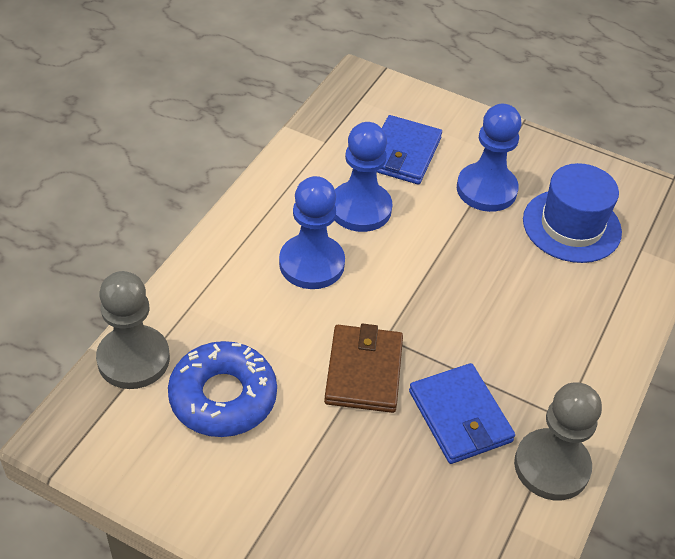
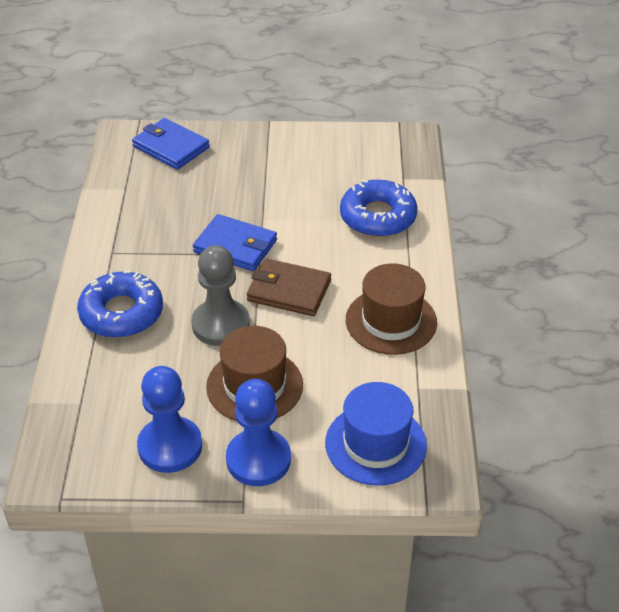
blue donut: 1 -> 2
blue pawn: 3 -> 2
brown hat: 0 -> 2
grey pawn: 2 -> 1

